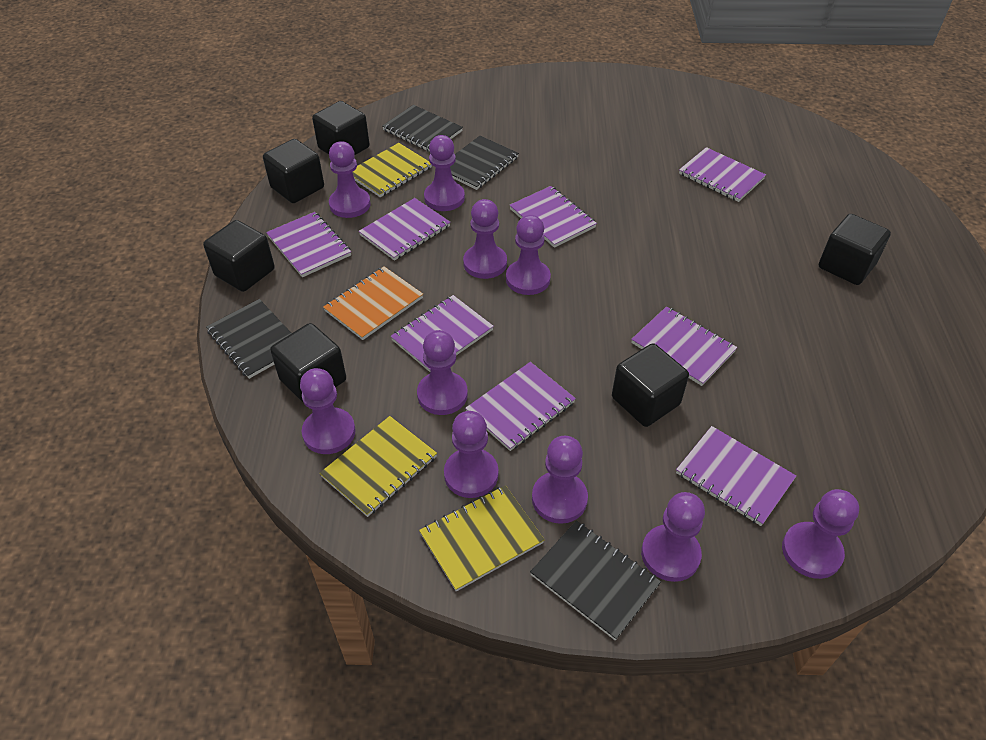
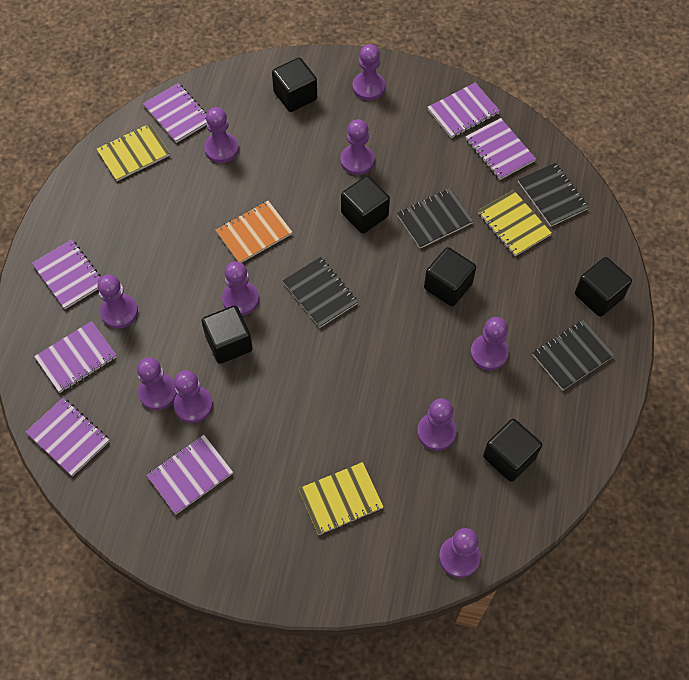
purple notebook: 8 -> 7

